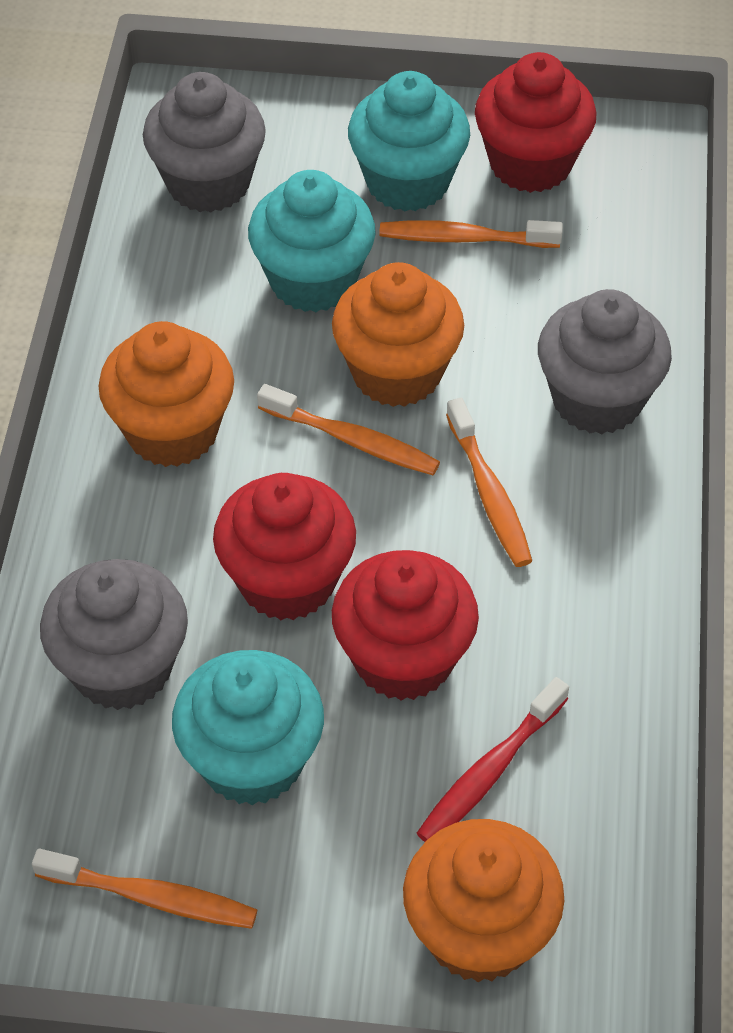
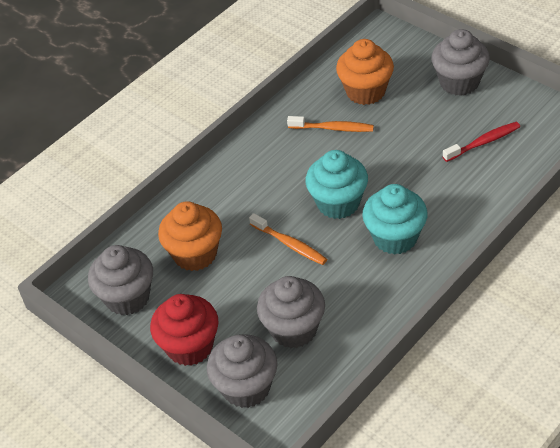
grey cupcake: 3 -> 4
orange cupcake: 3 -> 2
orange toothbrush: 4 -> 2
red cupcake: 3 -> 1
turquoise cupcake: 3 -> 2

